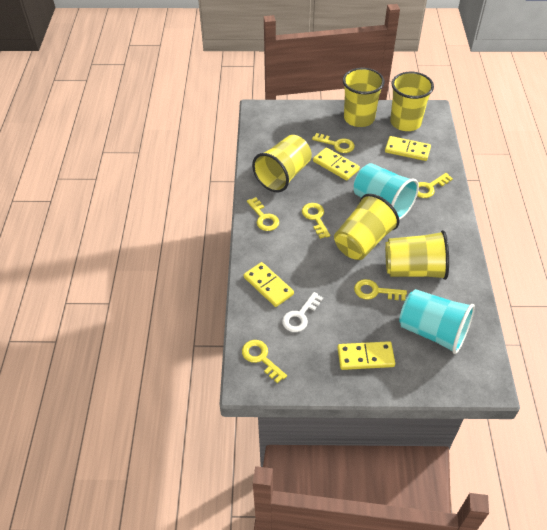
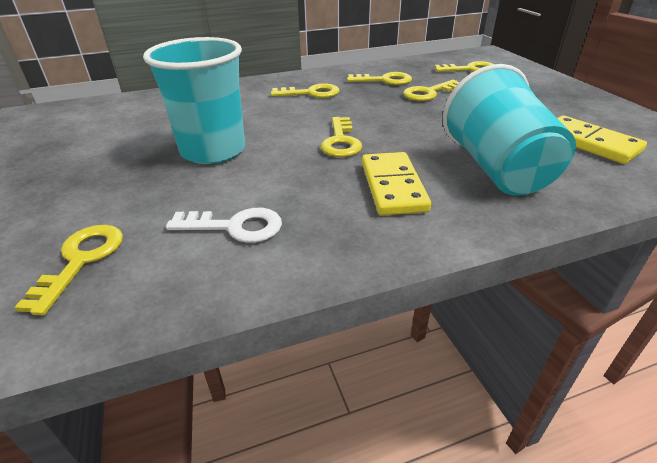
yellow cup: 5 -> 0
yellow domino: 4 -> 2

